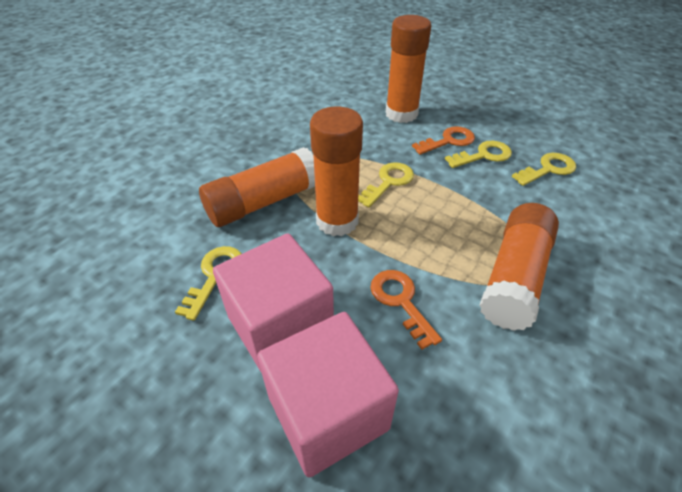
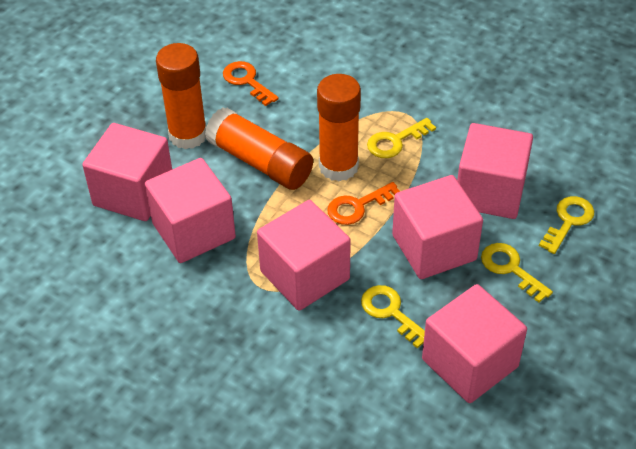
orange glue stick: 4 -> 3
pink cube: 2 -> 6

